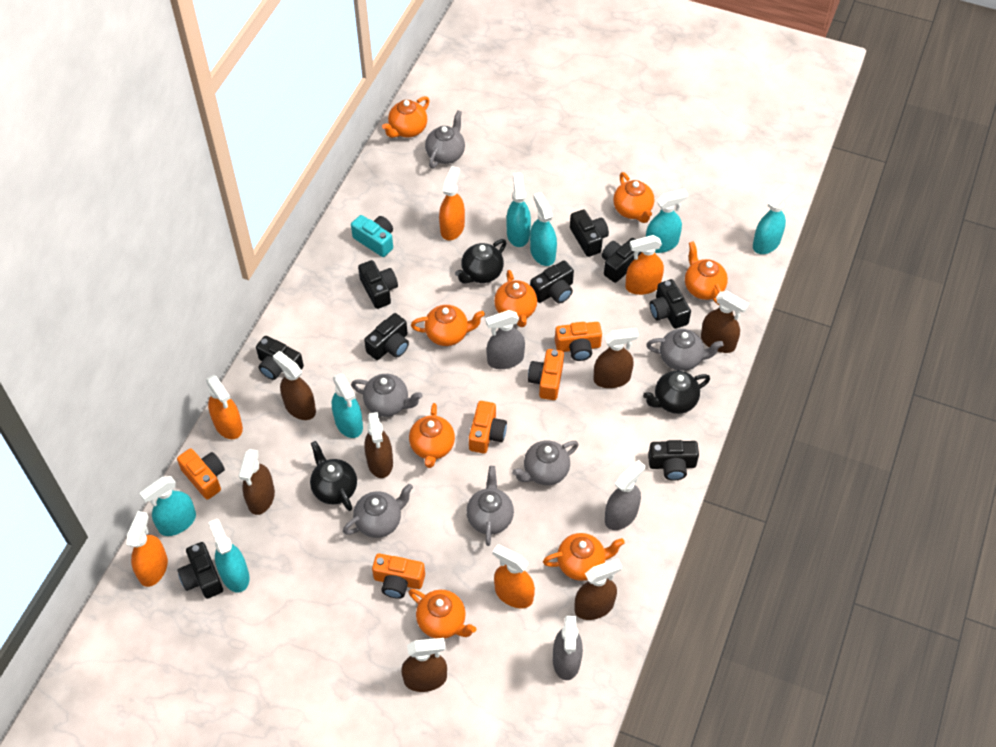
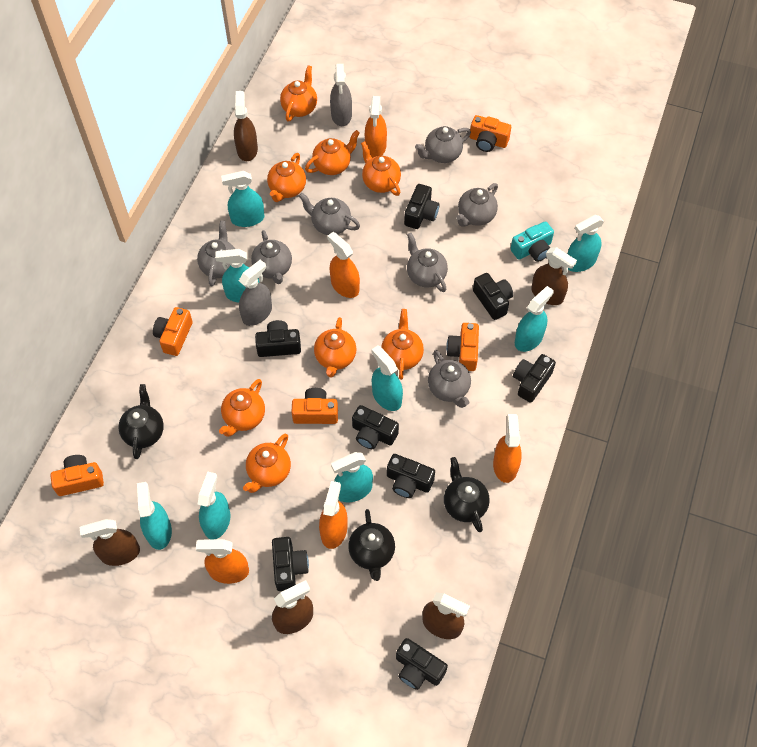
black camera: 9 -> 8
brown spray bottle: 7 -> 5
grey spray bottle: 3 -> 2
grey teapot: 6 -> 7
turquoise spray bottle: 7 -> 8

